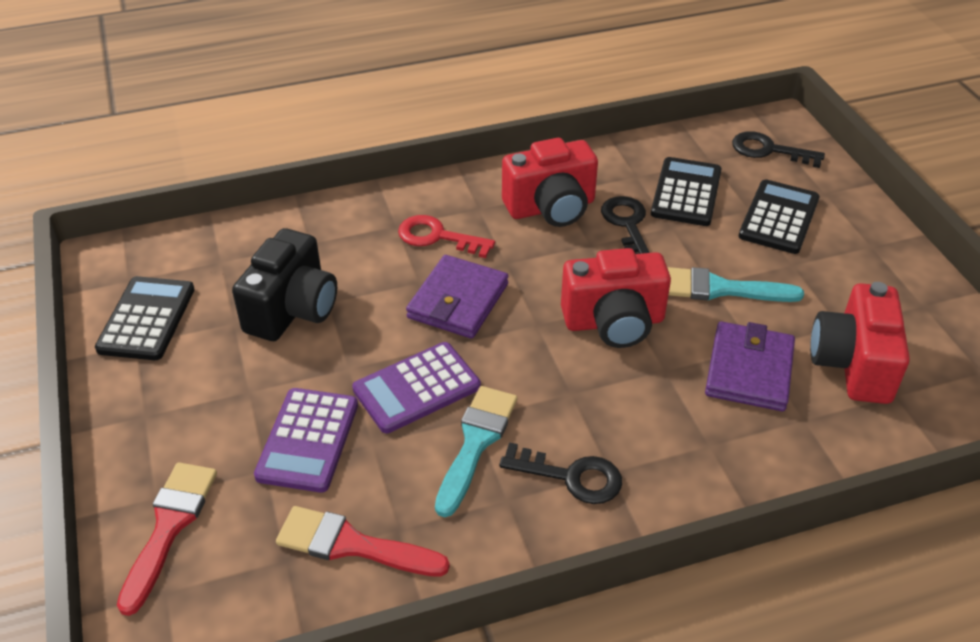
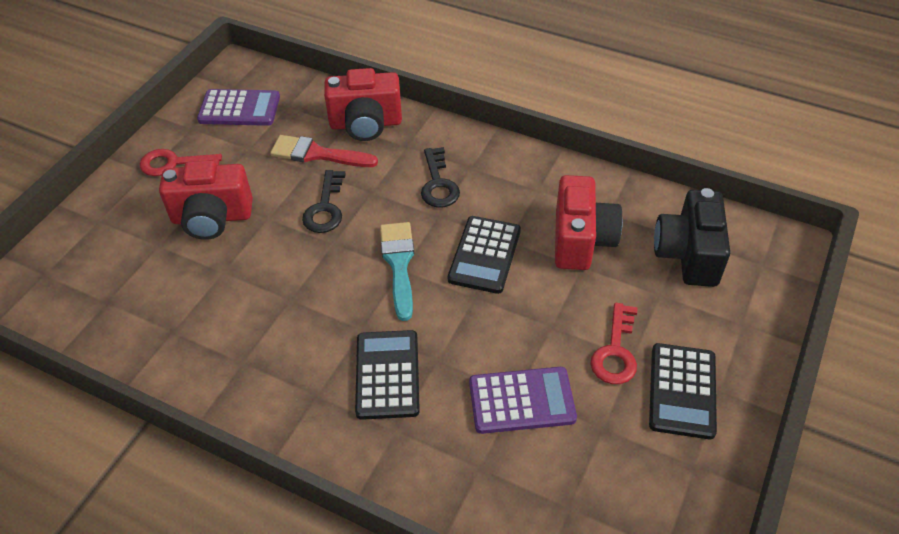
black key: 3 -> 2
purple wallet: 2 -> 0
red brush: 2 -> 1
red key: 1 -> 2
turquoise brush: 2 -> 1

